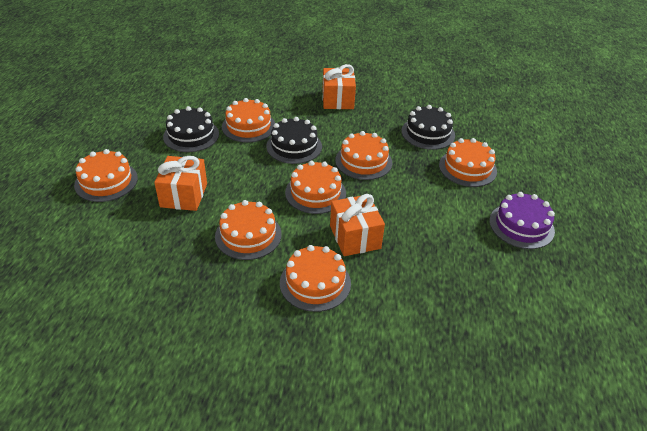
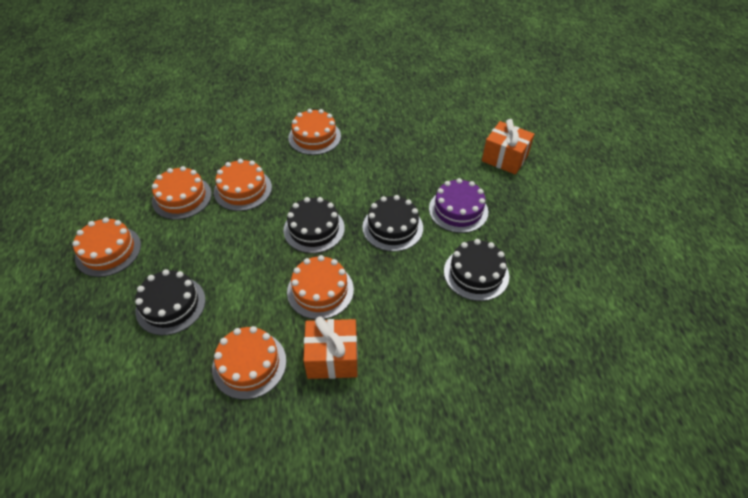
black cake: 3 -> 4
orange cake: 7 -> 6
orange gift: 3 -> 2

